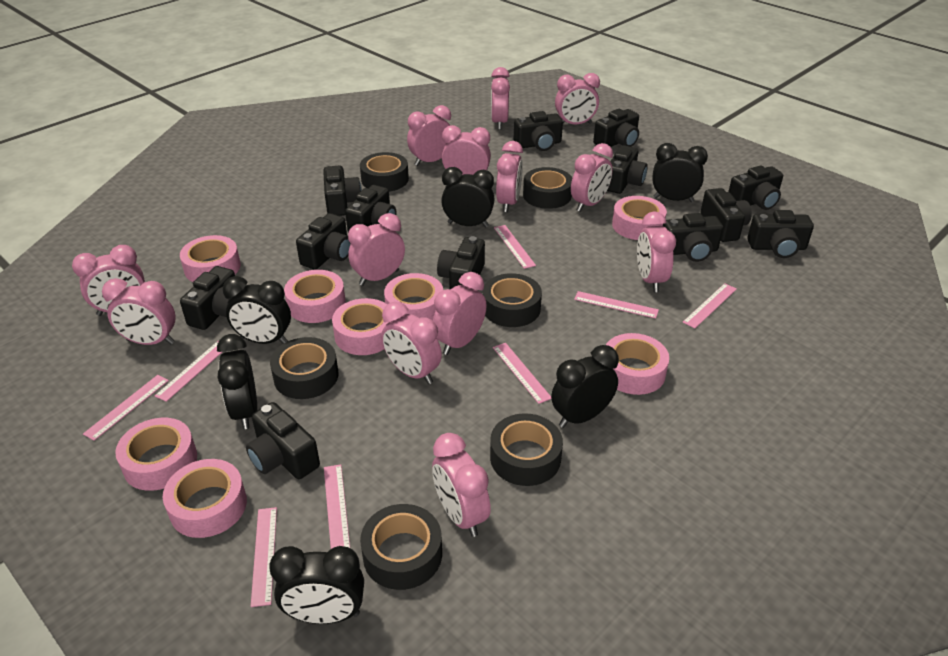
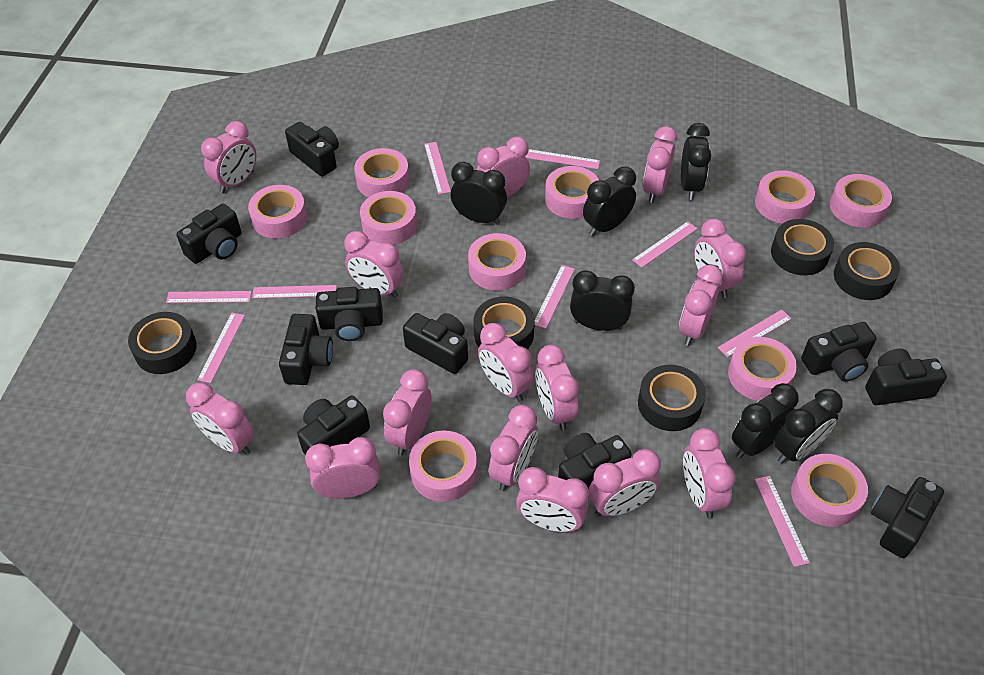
black camera: 13 -> 10
black tape: 6 -> 5
pink clock: 13 -> 15
pink ruler: 8 -> 9
pink tape: 8 -> 10

